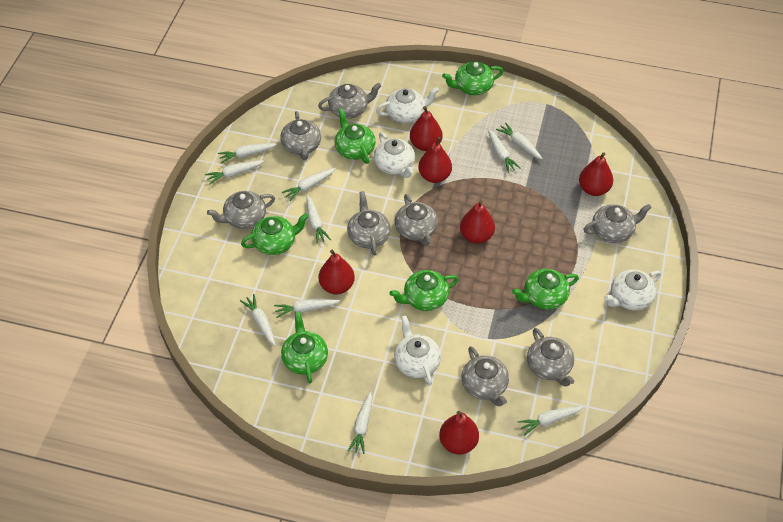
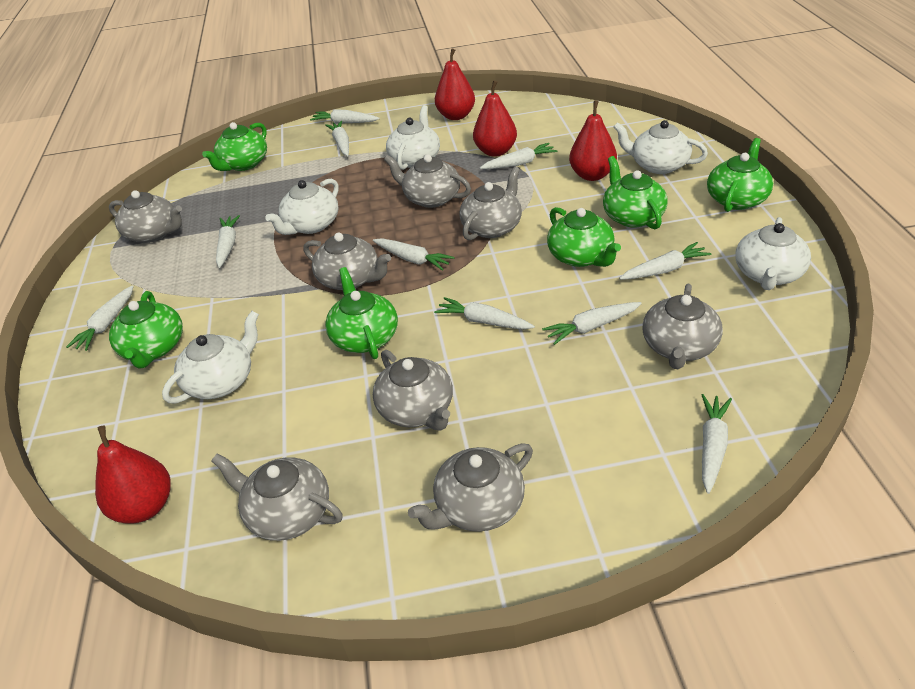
red pear: 6 -> 4
white teapot: 4 -> 5

